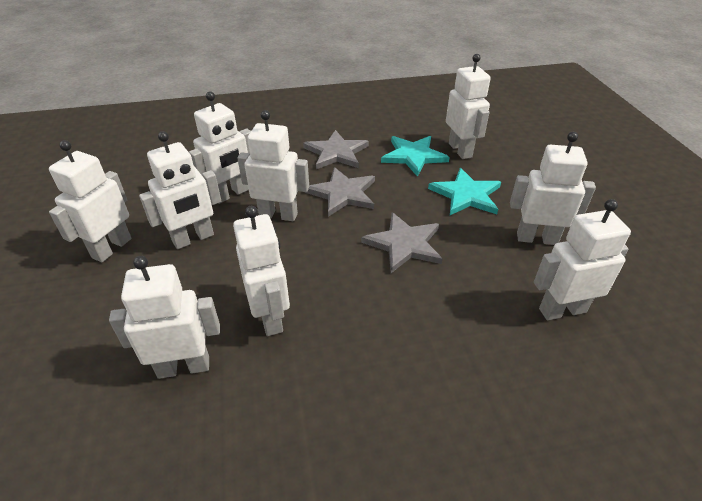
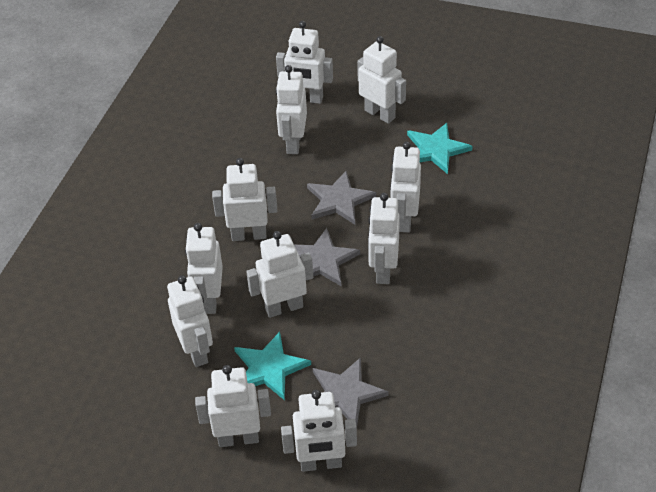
white robot: 9 -> 11

